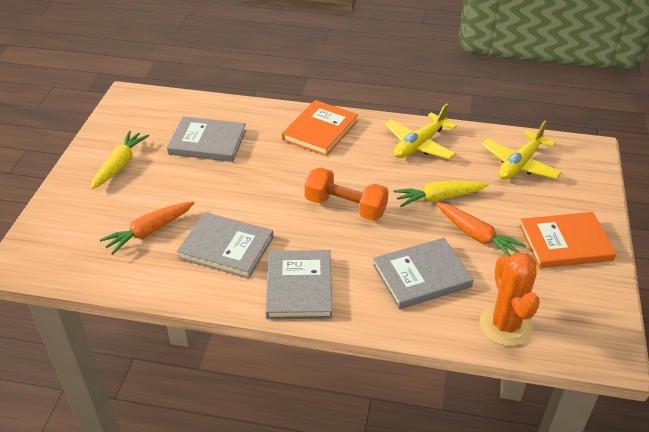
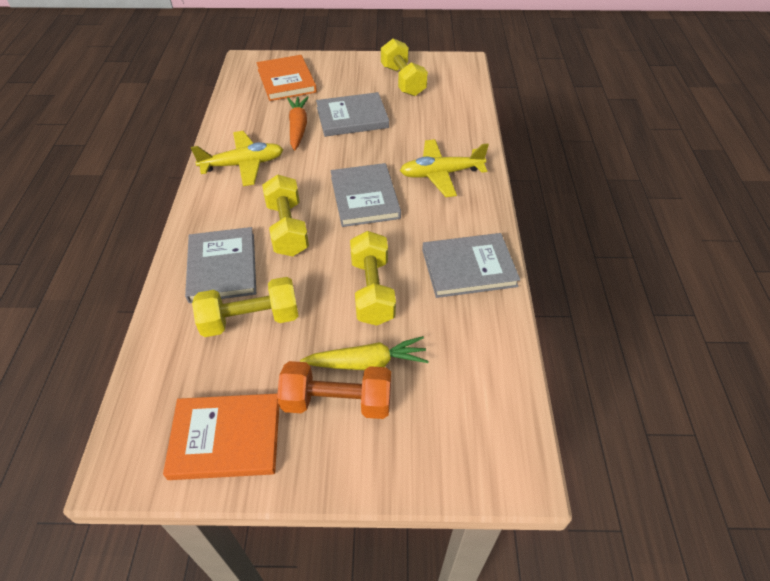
orange cactus: 1 -> 0
orange carrot: 2 -> 1
yellow carrot: 2 -> 1
yellow dumbbell: 0 -> 4

